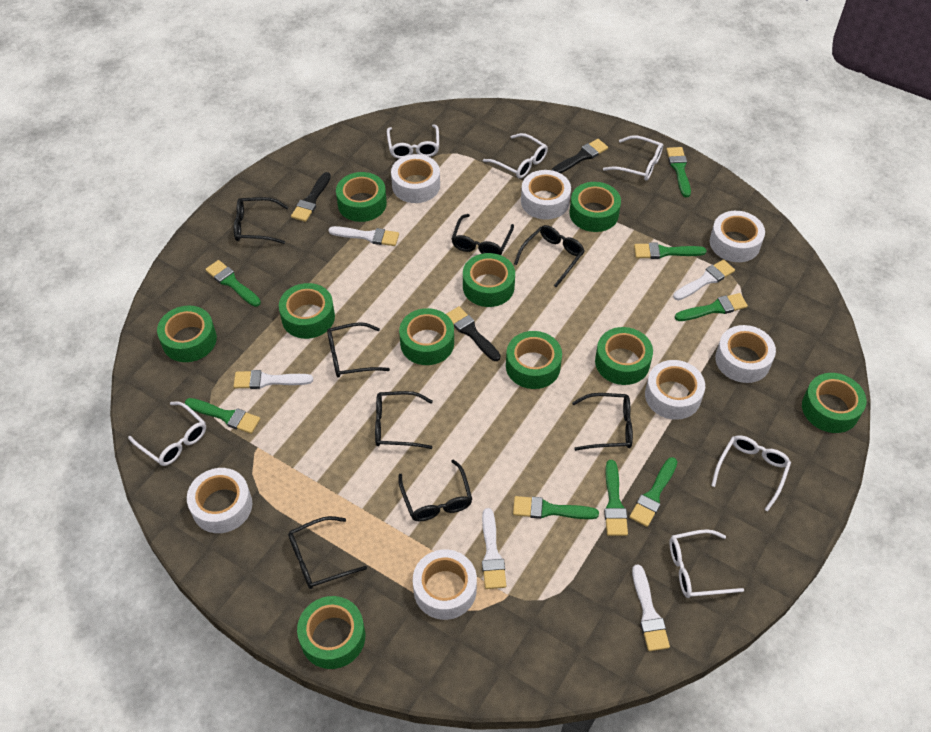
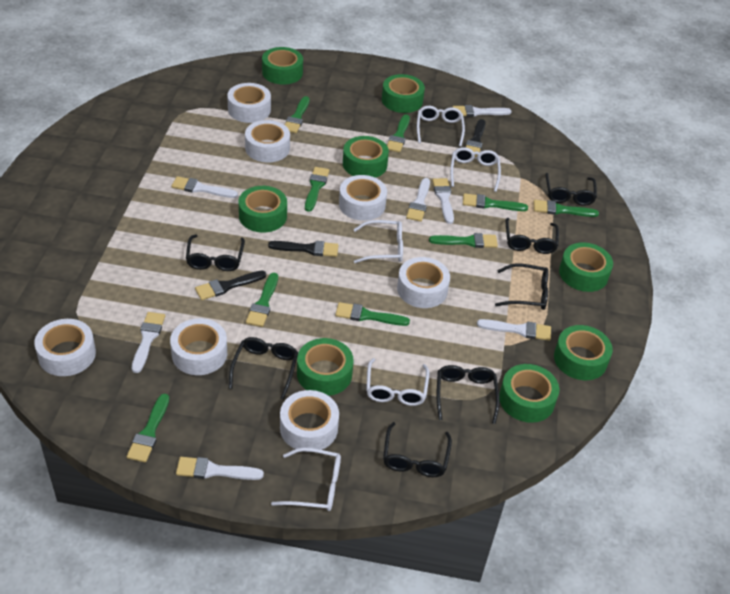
black glasses: 8 -> 7
green brush: 8 -> 9
green tape: 10 -> 8
white brush: 5 -> 7
white glasses: 6 -> 5

